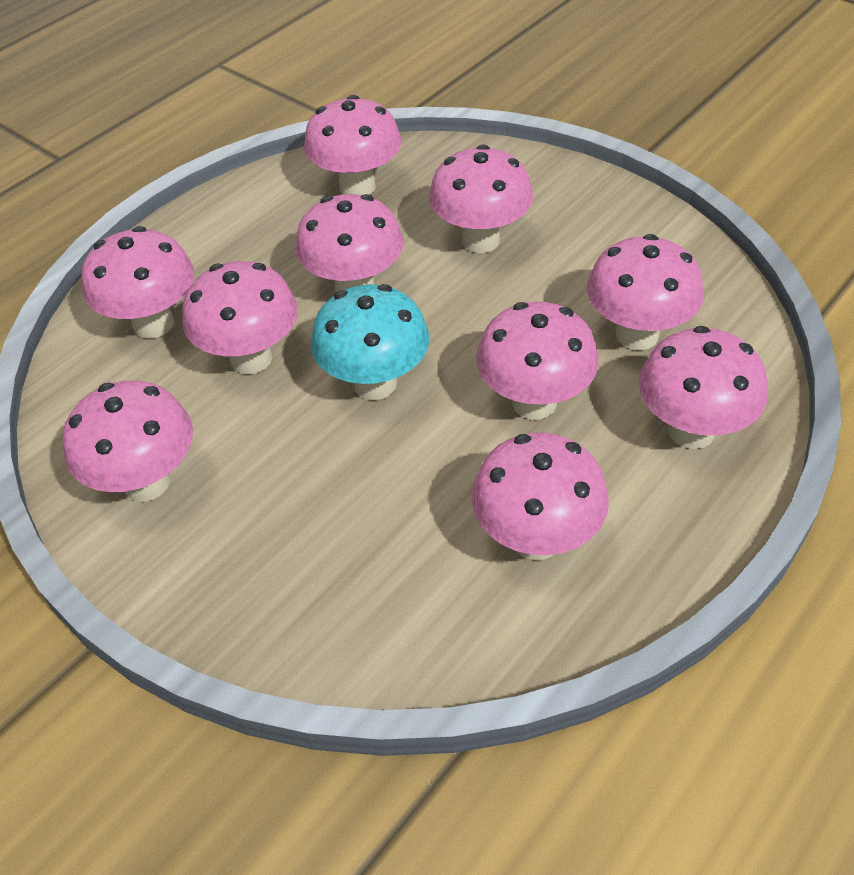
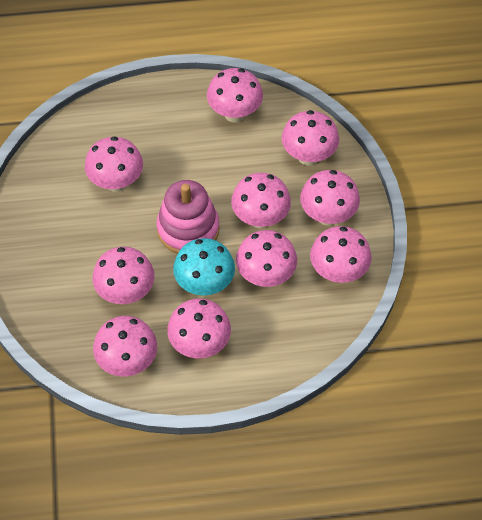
pink stacking toy: 0 -> 1

